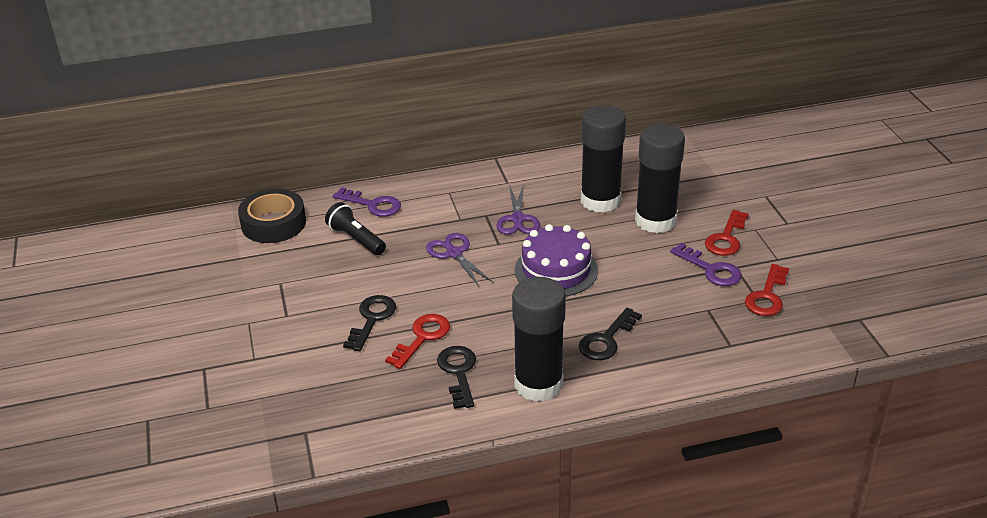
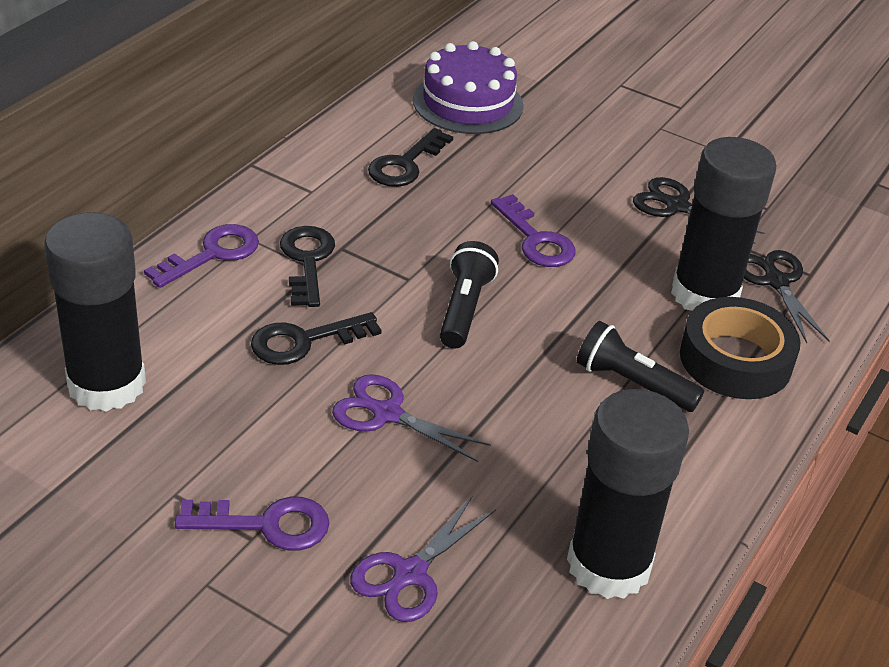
black flashlight: 1 -> 2
black scissors: 0 -> 2
purple key: 2 -> 3
red key: 3 -> 0

